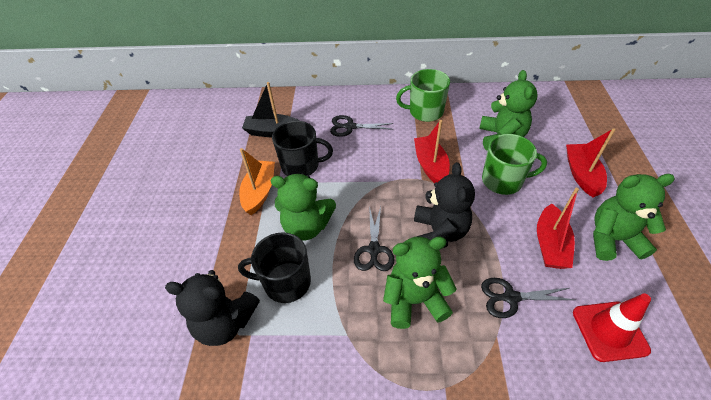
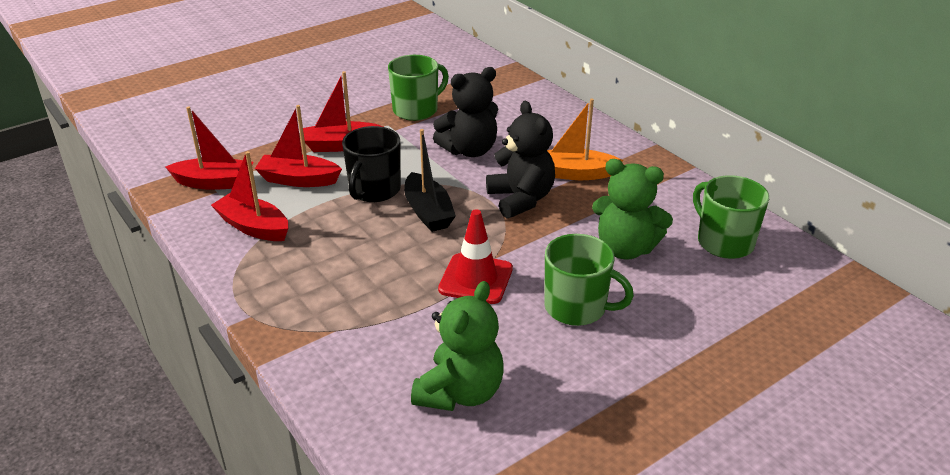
black mug: 2 -> 1
black scissors: 3 -> 0
green mug: 2 -> 3
green teddy bear: 4 -> 2
red boat: 3 -> 4

